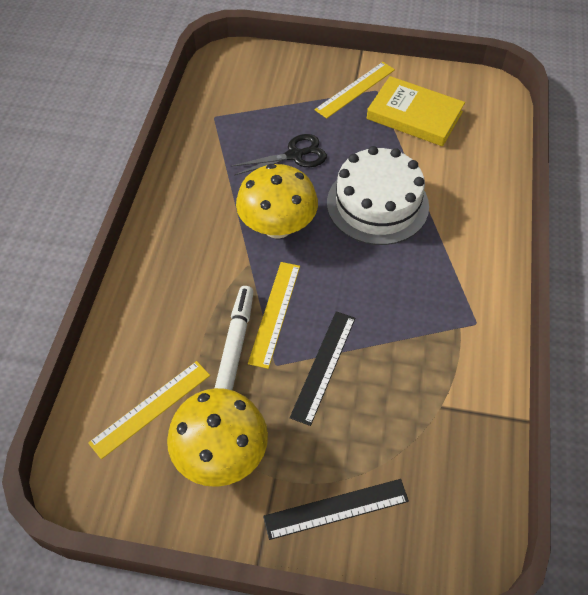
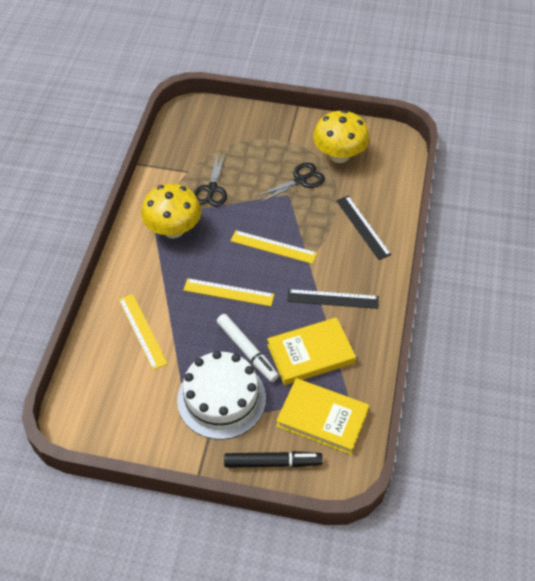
black marker: 0 -> 1
black scissors: 1 -> 2
yellow book: 1 -> 2

